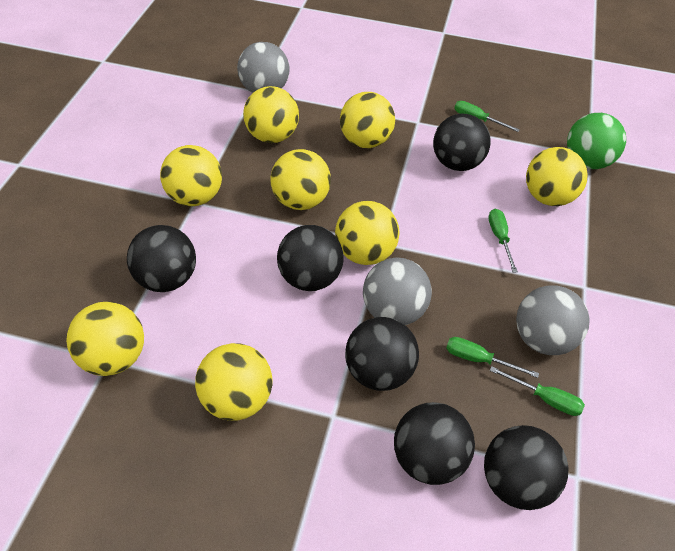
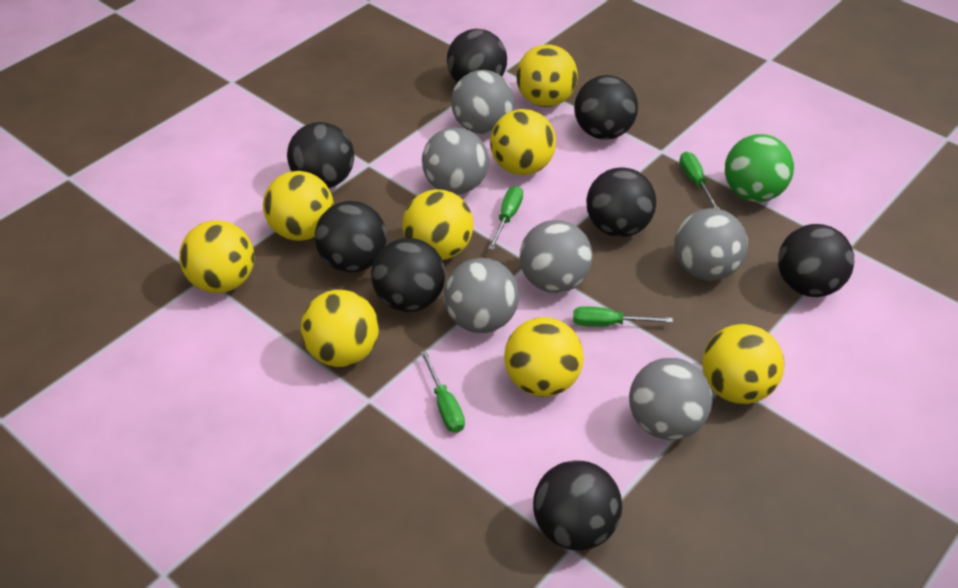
black ball: 6 -> 8
grey ball: 3 -> 6

